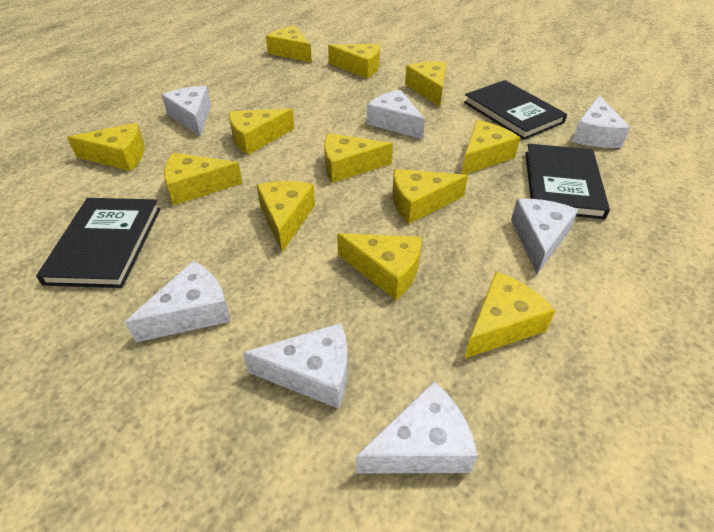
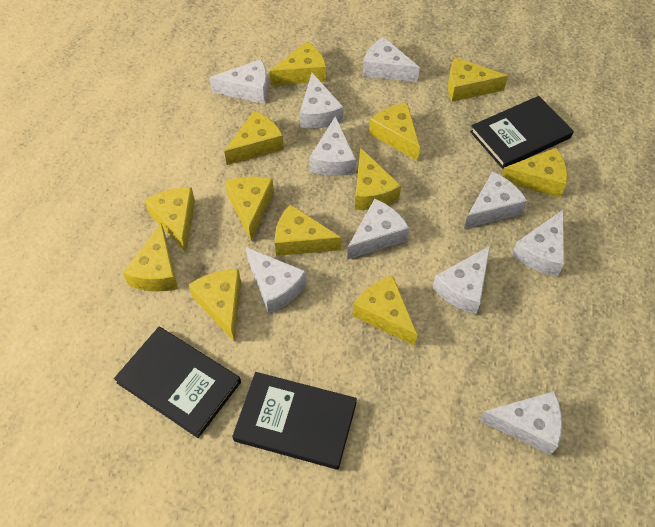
white cheese: 7 -> 10

